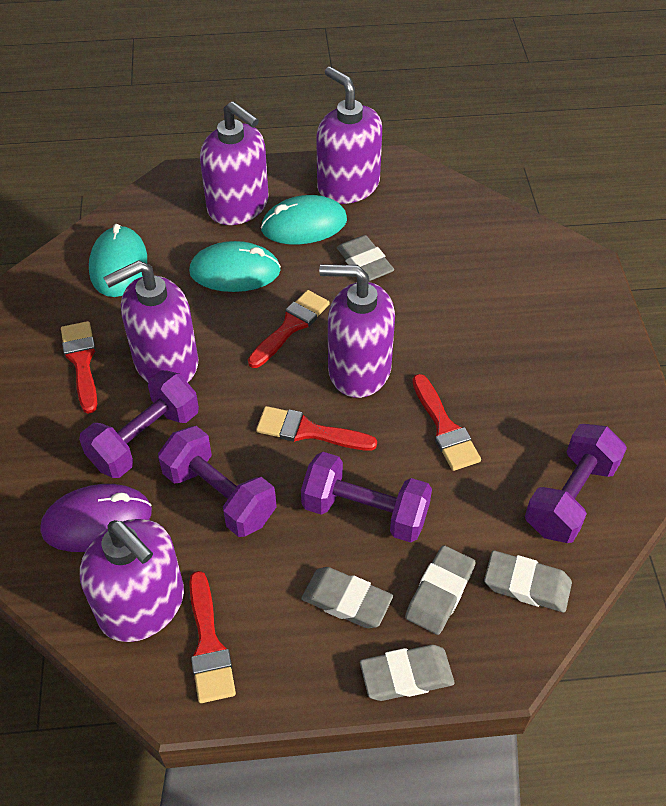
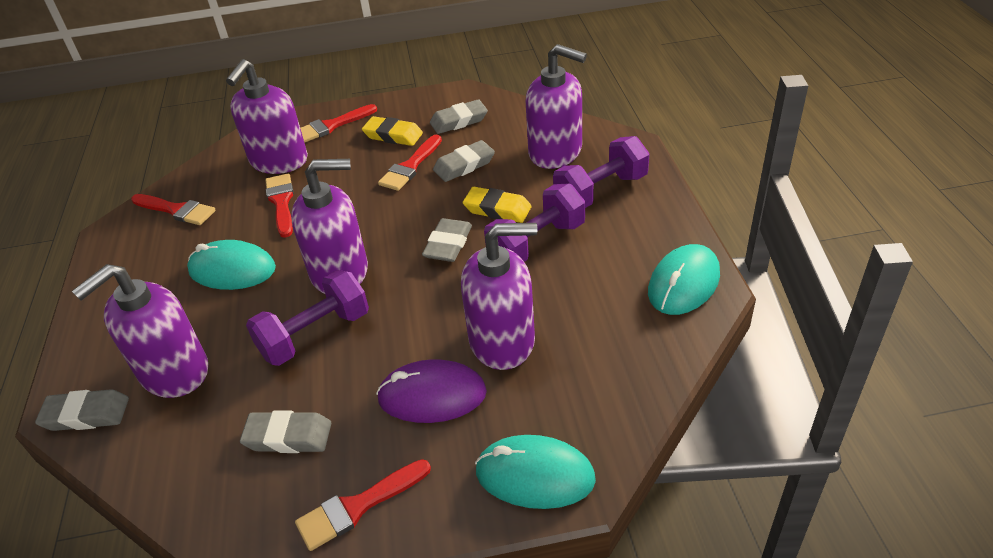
purple dumbbell: 4 -> 3
yellow eraser: 0 -> 2

